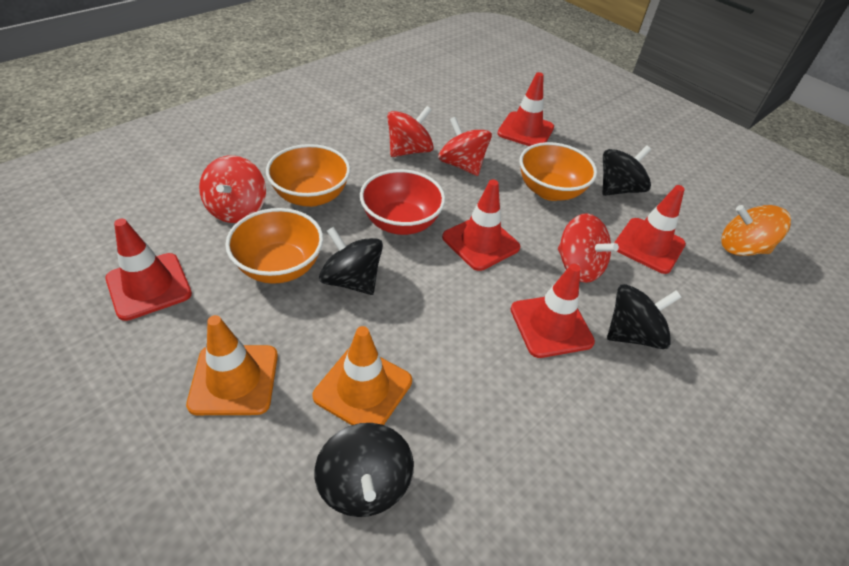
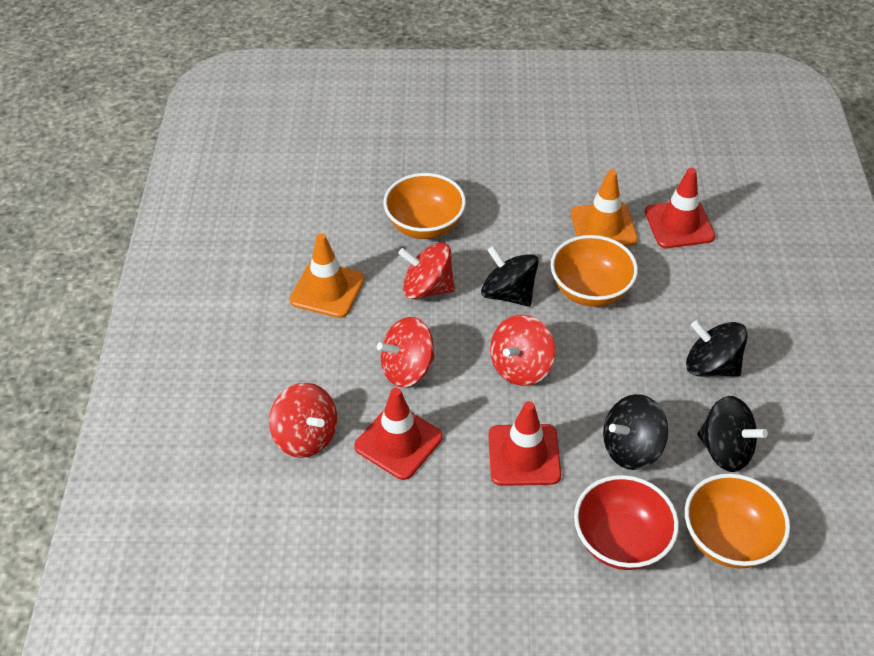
orange spinning top: 1 -> 0
red traffic cone: 5 -> 3

